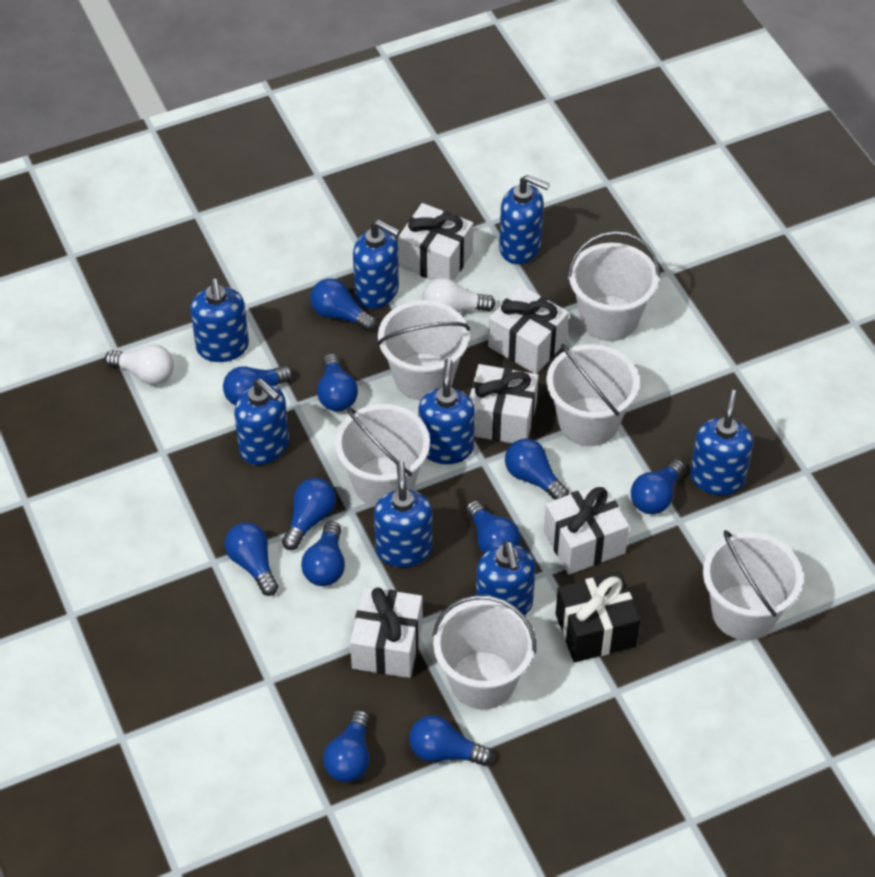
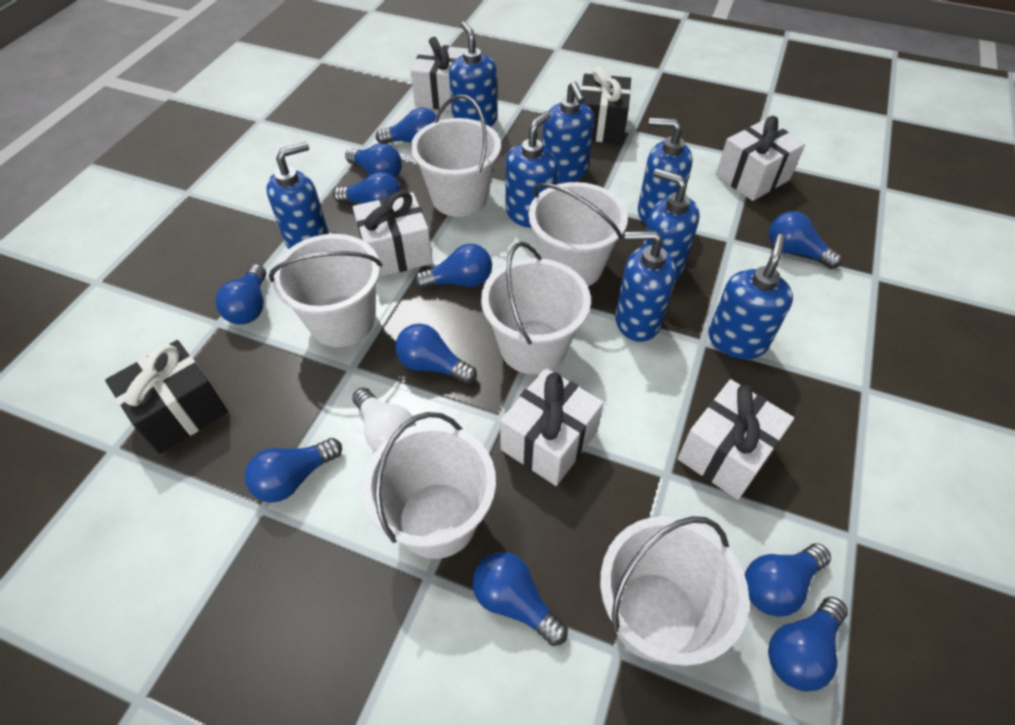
black gift: 1 -> 2
white light bulb: 2 -> 1

